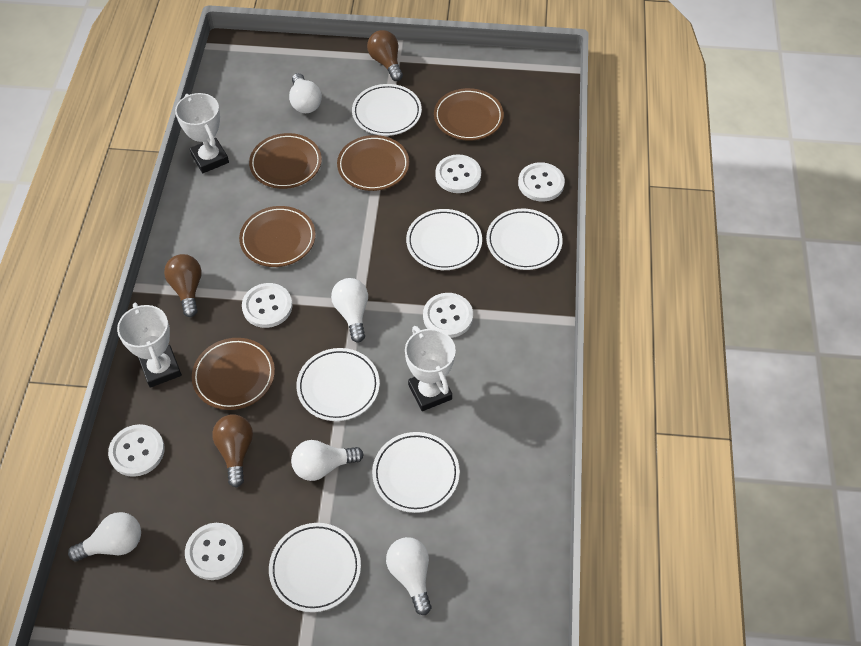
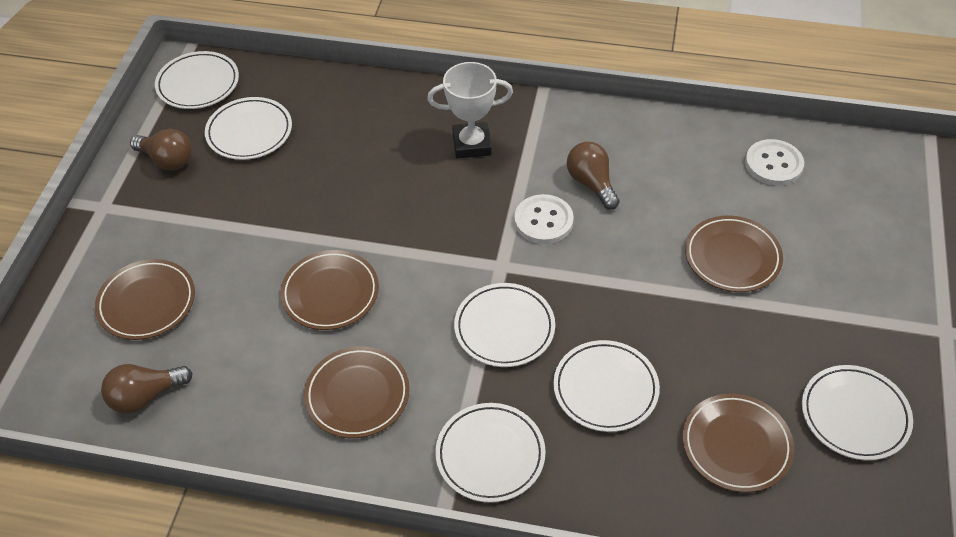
white button: 6 -> 2
white light bulb: 5 -> 0
white trophy: 3 -> 1

